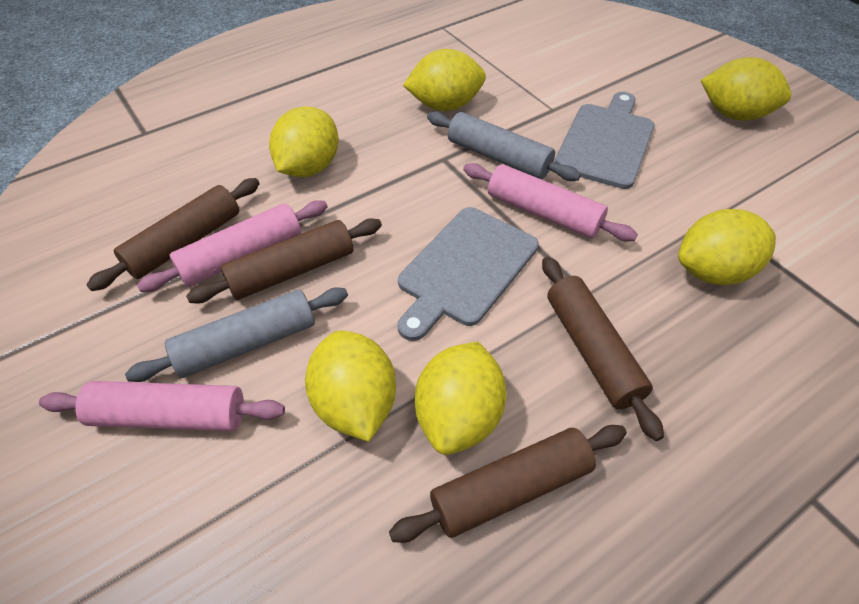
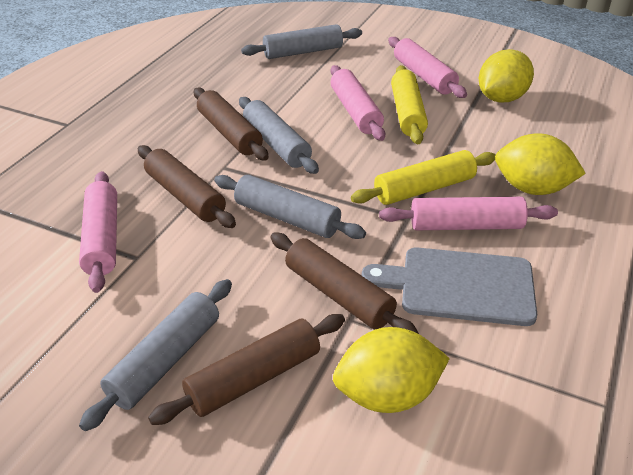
grey cutting board: 2 -> 1
grey rolling pin: 2 -> 4
pink rolling pin: 3 -> 4
yellow lemon: 6 -> 3
yellow rolling pin: 0 -> 2

